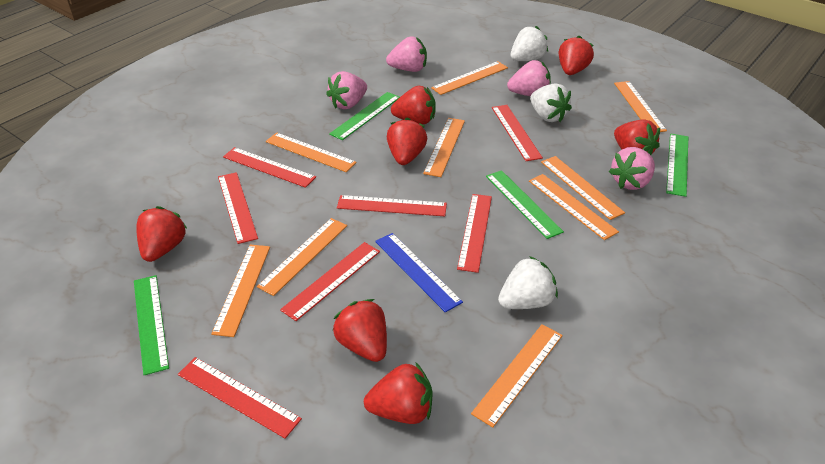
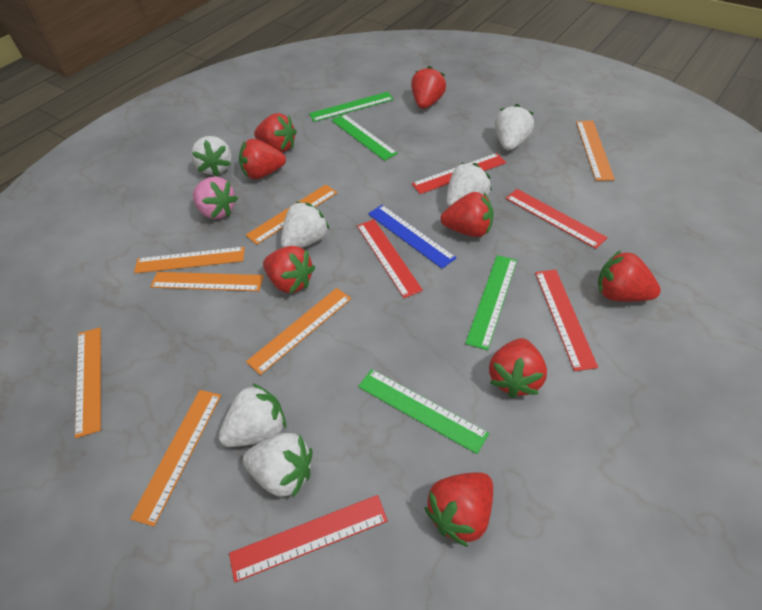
orange ruler: 9 -> 7
pink strawberry: 4 -> 1
red ruler: 7 -> 5
red strawberry: 7 -> 8
white strawberry: 3 -> 6

